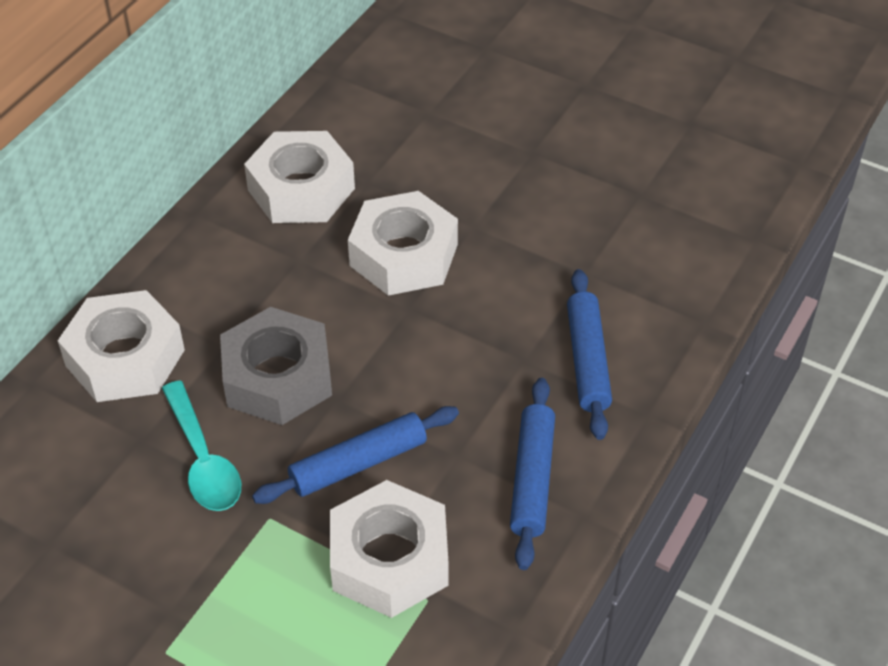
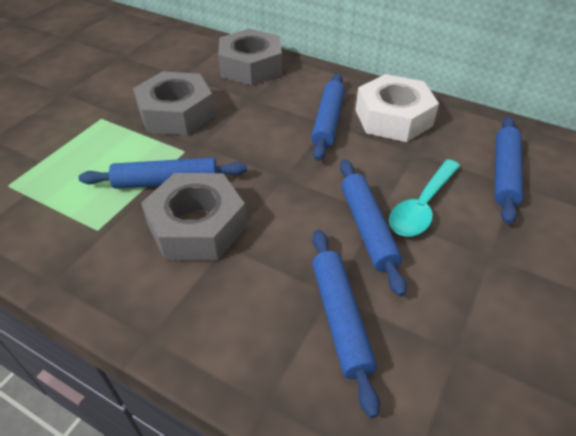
blue rolling pin: 3 -> 5
grey nut: 1 -> 3
white nut: 4 -> 1

